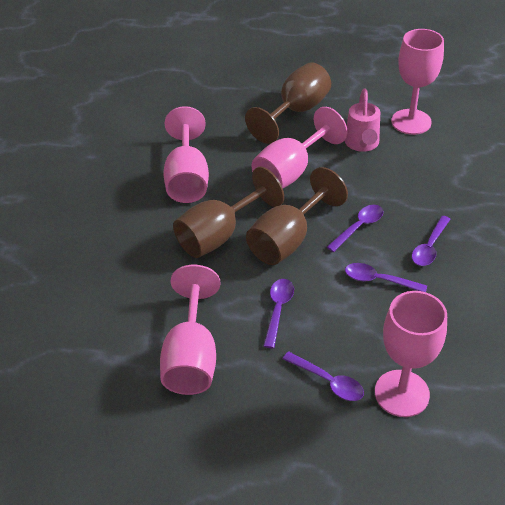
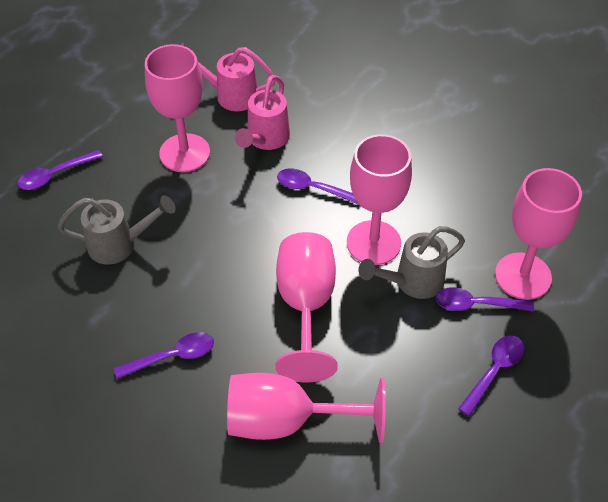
brown goblet: 3 -> 0
grey watering can: 0 -> 2
pink watering can: 1 -> 2

